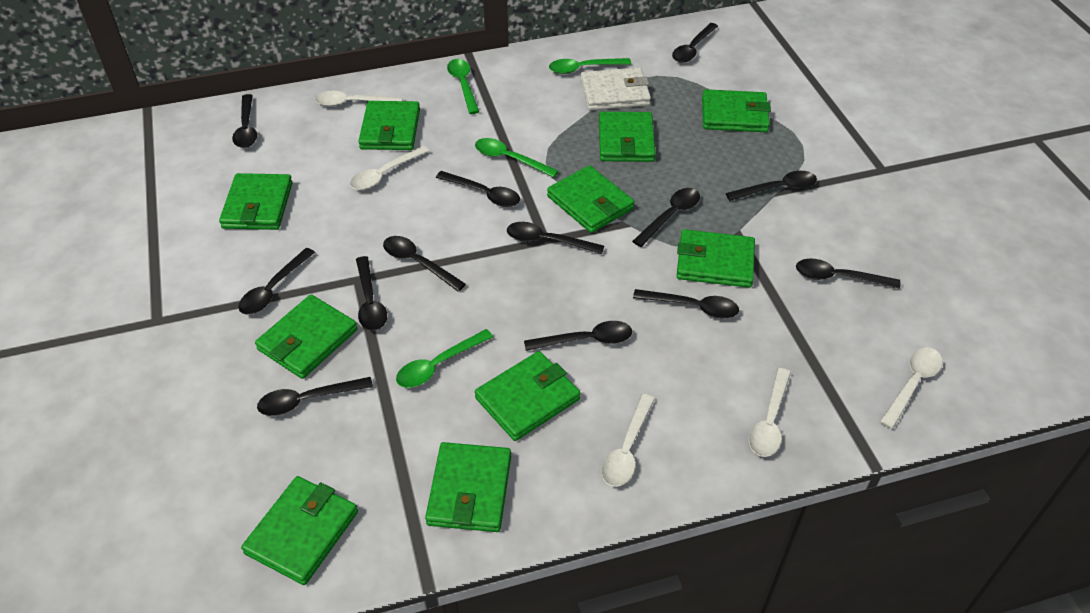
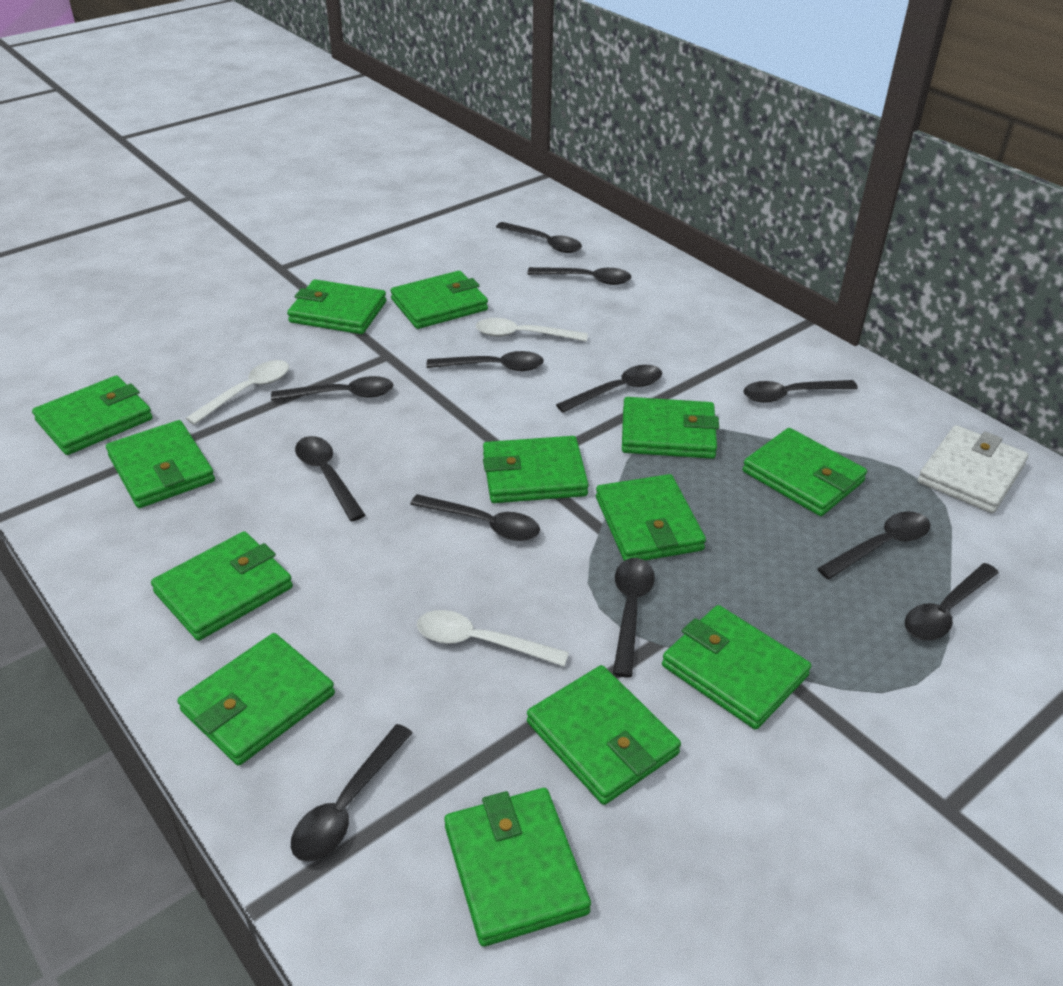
black spoon: 13 -> 12
green spoon: 4 -> 0
green wallet: 10 -> 13
white spoon: 5 -> 3

